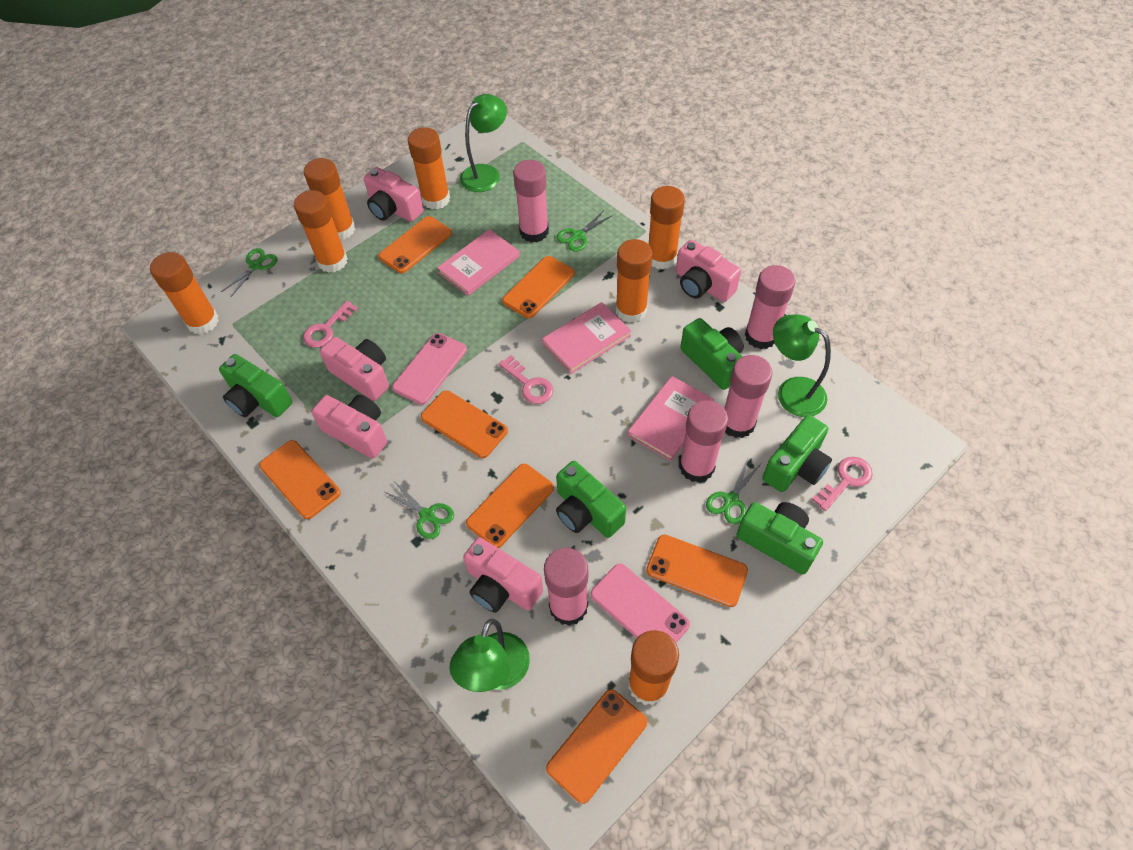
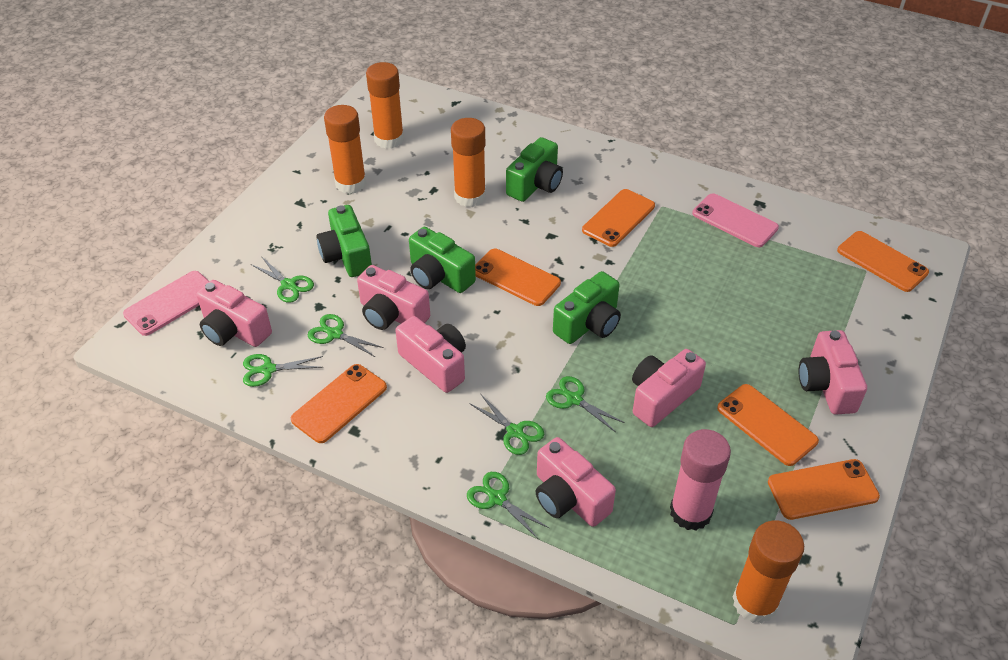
green camera: 5 -> 4
green lamp: 3 -> 0
green scissors: 4 -> 6
orange glue stick: 7 -> 4
orange phone: 7 -> 6
pink book: 3 -> 0
pink camera: 5 -> 6
pink glue stick: 5 -> 1
pink key: 3 -> 0

